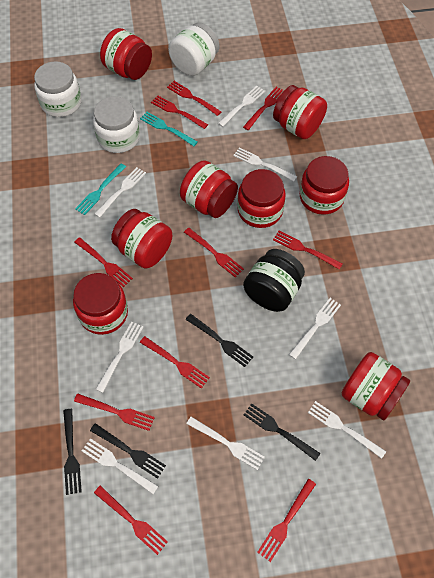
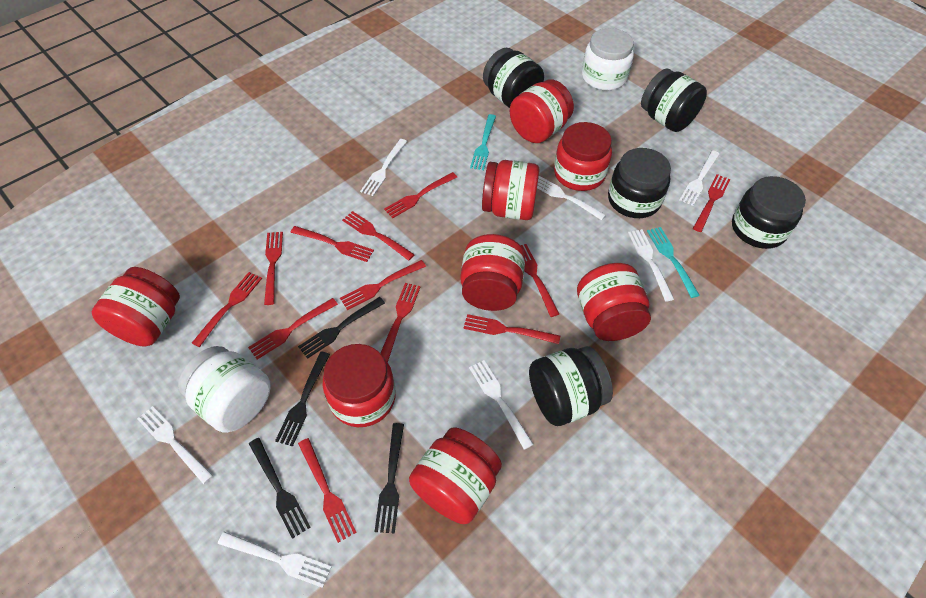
black jar: 1 -> 5
red fork: 10 -> 12
white fork: 8 -> 7
white jar: 3 -> 2

